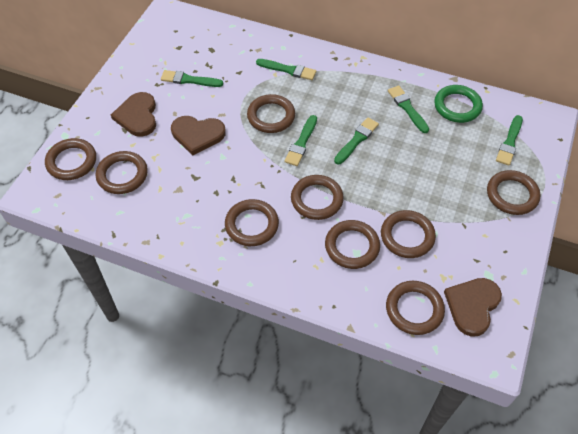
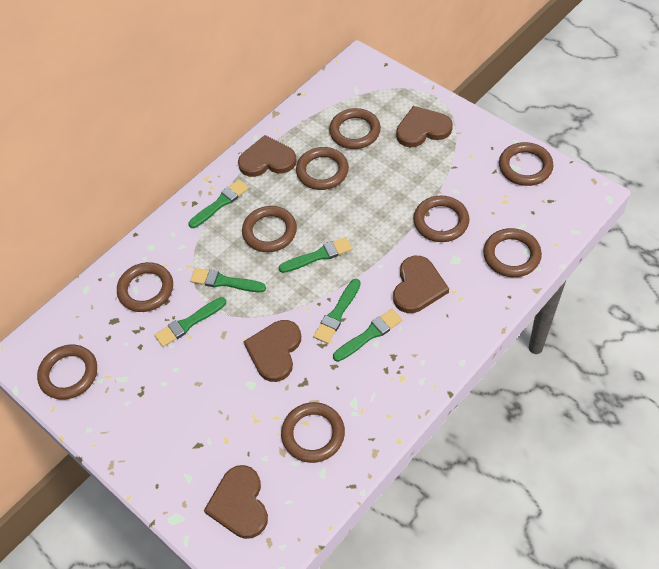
brown heart: 3 -> 5
green ring: 1 -> 0

